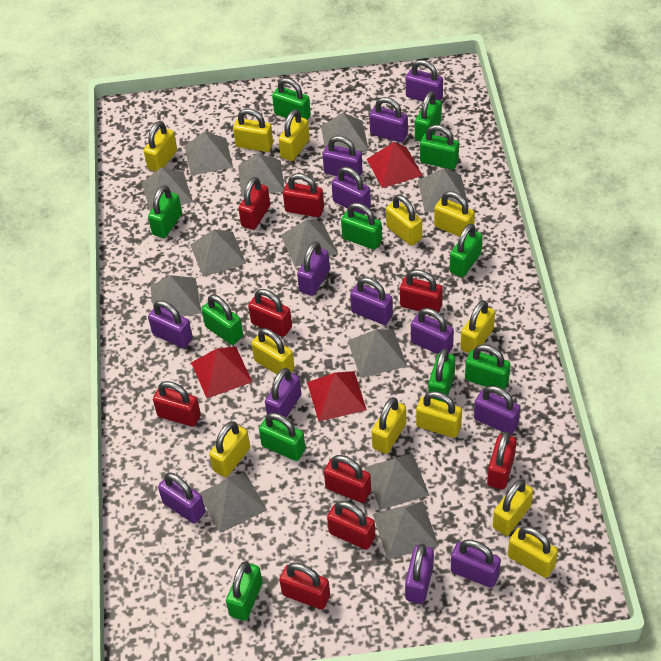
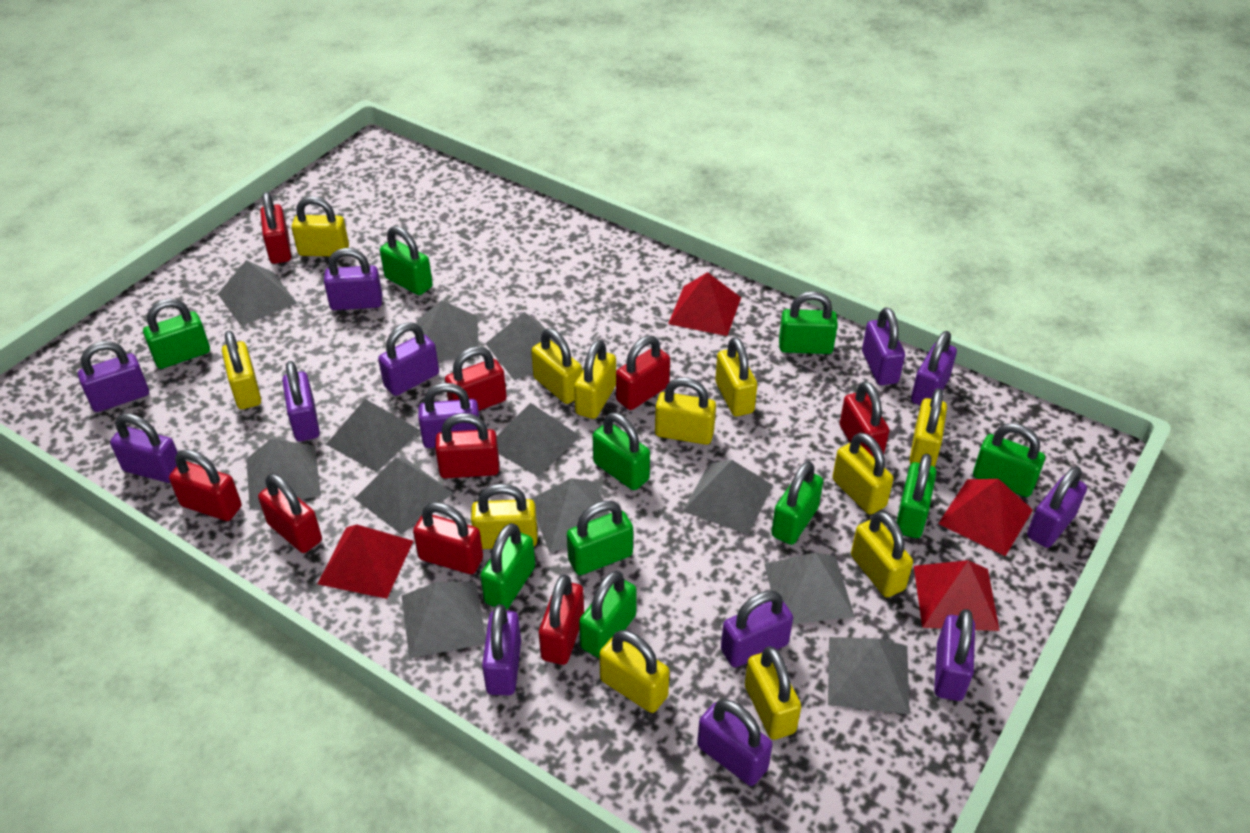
green padlock: 11 -> 10
red pyramid: 3 -> 4

